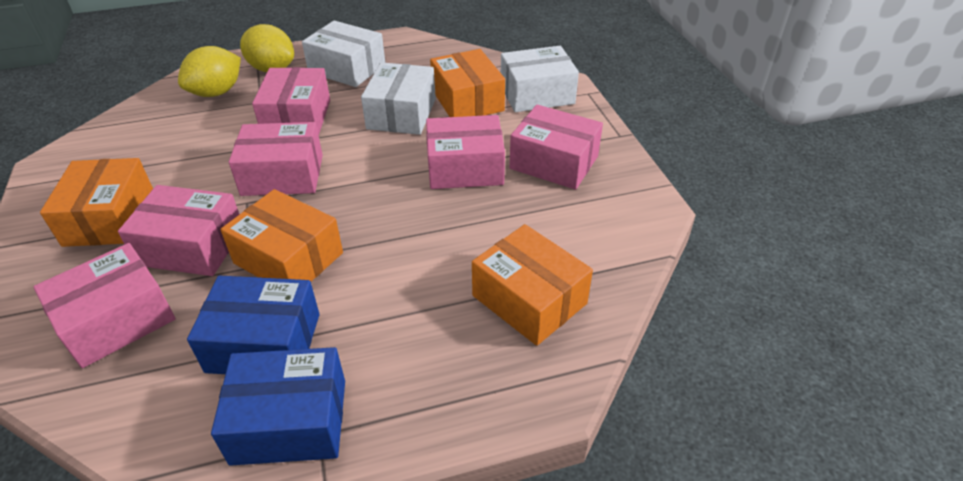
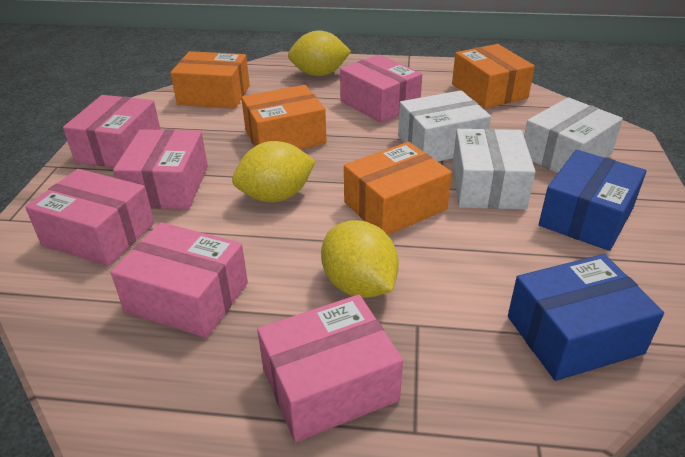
yellow lemon: 2 -> 3

